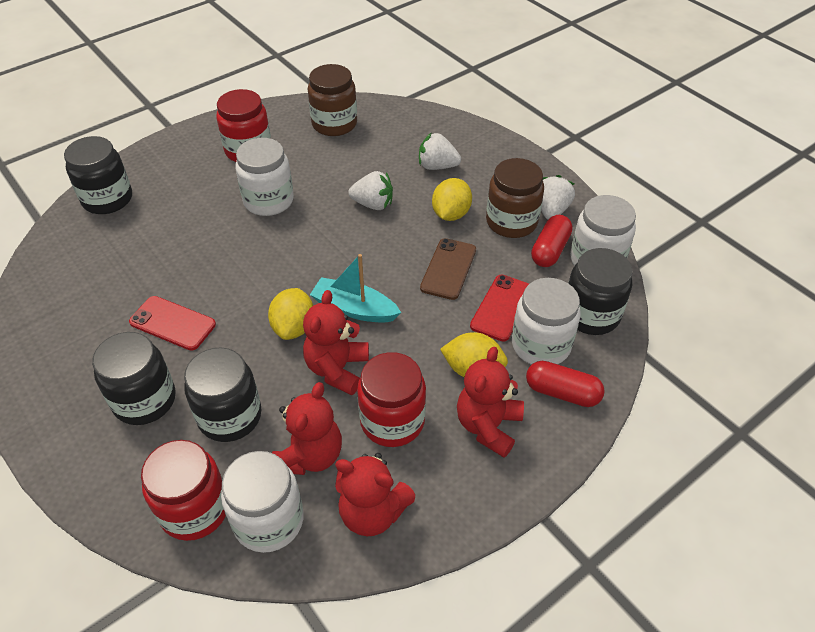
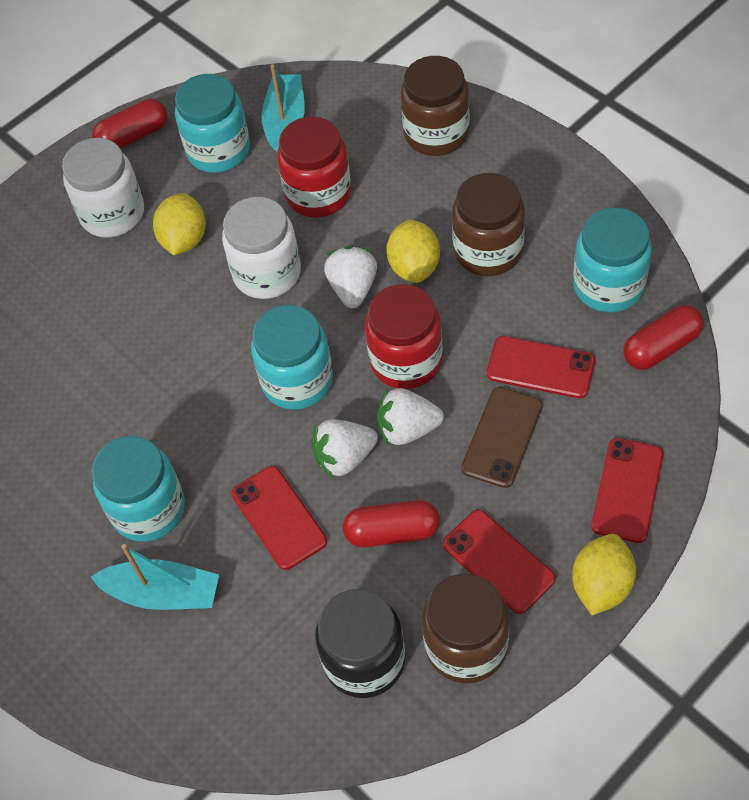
black jar: 4 -> 1
brown jar: 2 -> 3
red capsule: 2 -> 3
red jar: 3 -> 2
red phone: 2 -> 4
red teddy bear: 4 -> 0
turquoise boat: 1 -> 2
turquoise jar: 0 -> 4
white jar: 4 -> 2

